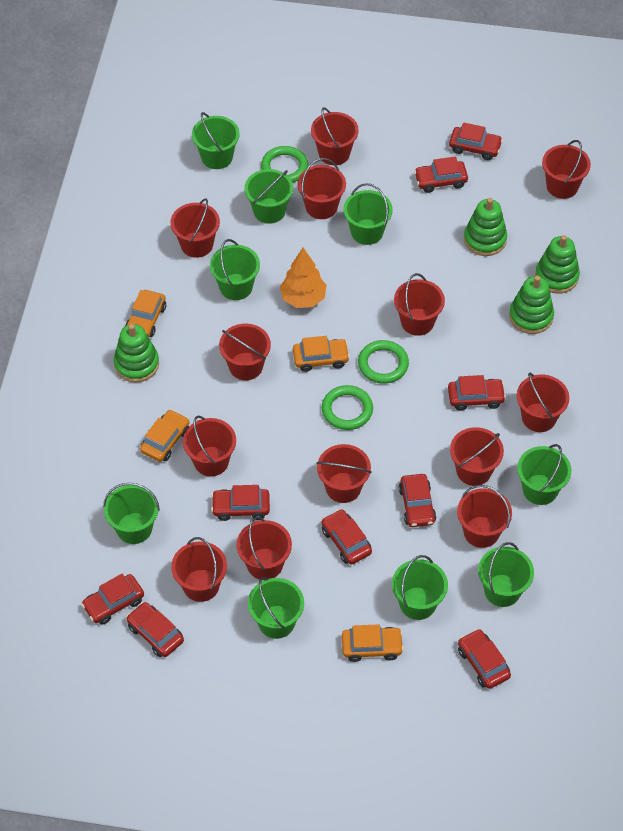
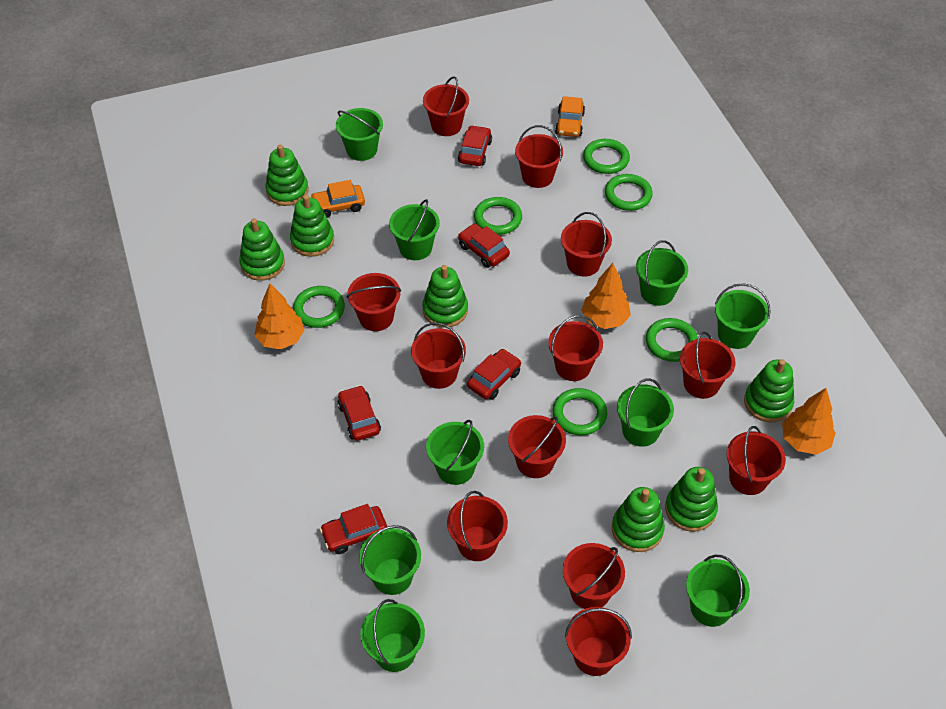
green ring: 3 -> 6
green stacking toy: 4 -> 7
orange car: 4 -> 2
orange tree: 1 -> 3
red bucket: 13 -> 12
red car: 9 -> 5

